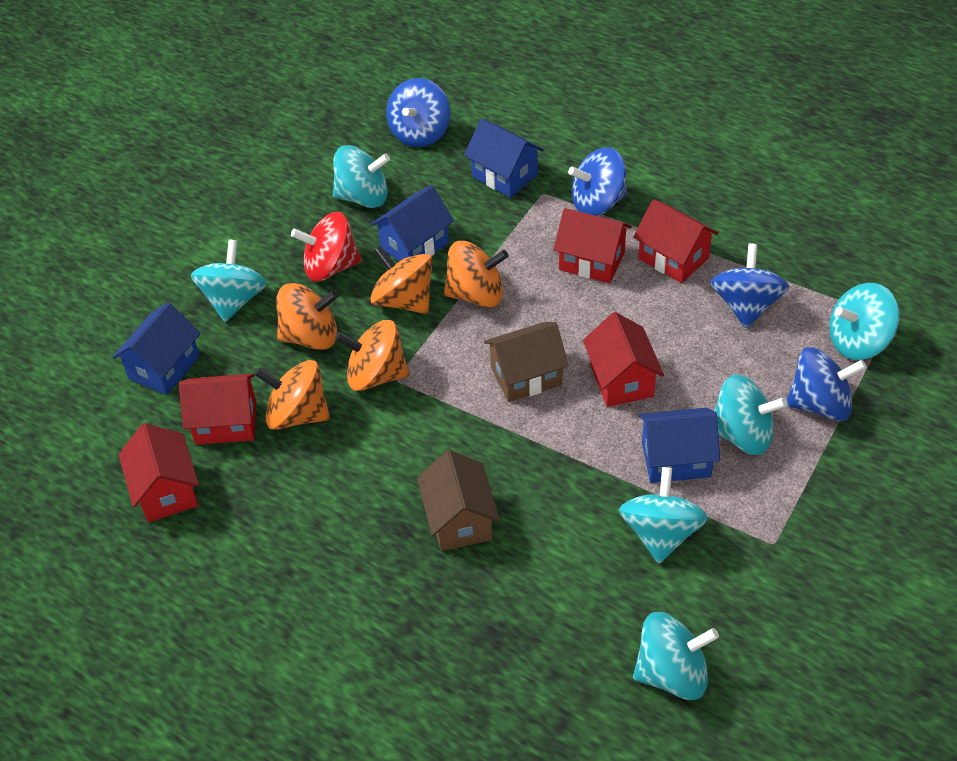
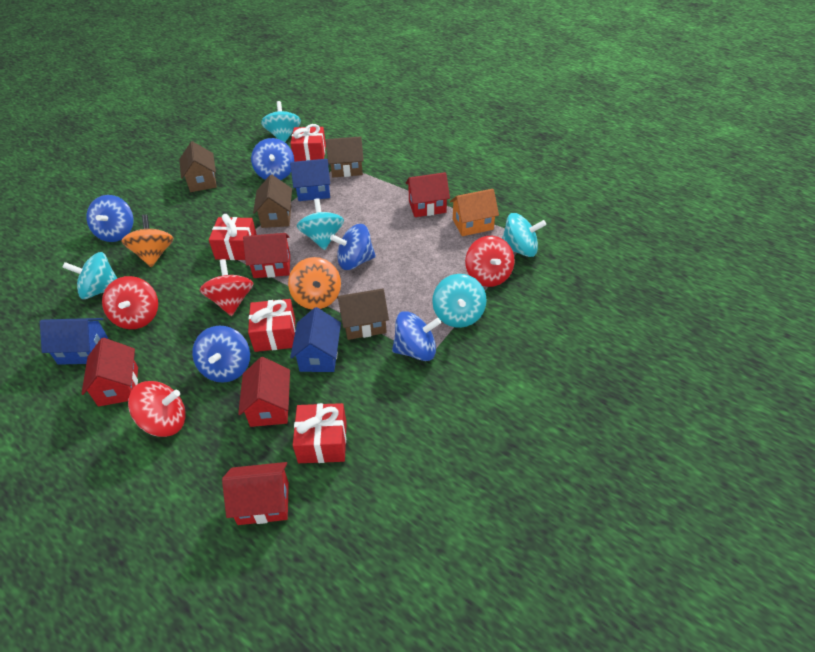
blue house: 4 -> 3
blue spinning top: 4 -> 5
brown house: 2 -> 4
orange house: 0 -> 1
orange spinning top: 5 -> 2
red gift: 0 -> 4
red spinning top: 1 -> 4
turquoise spinning top: 6 -> 5

